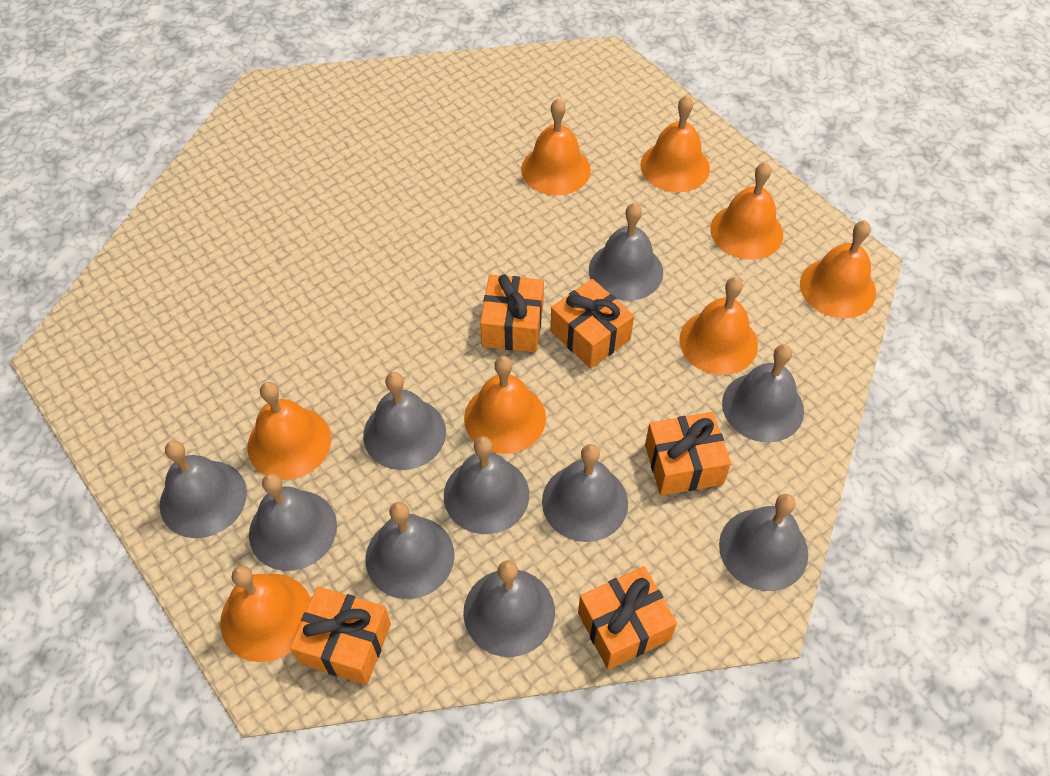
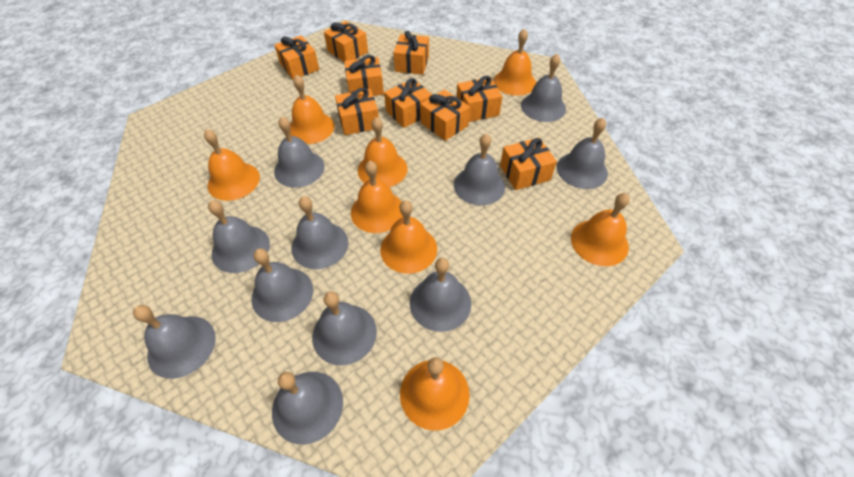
grey bell: 10 -> 11
orange gift: 5 -> 9

